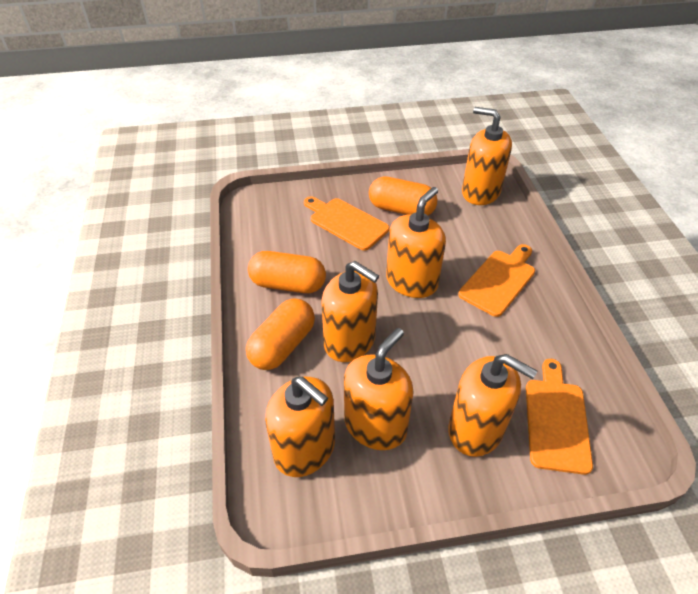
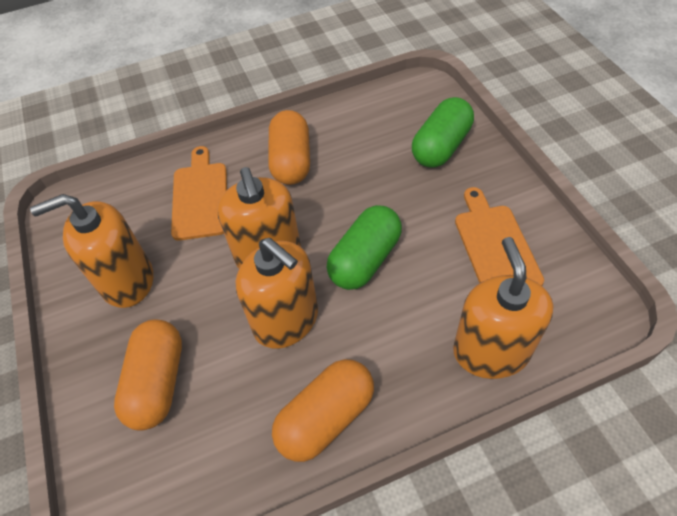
green capsule: 0 -> 2
orange cutting board: 3 -> 2
orange soap dispenser: 6 -> 4

